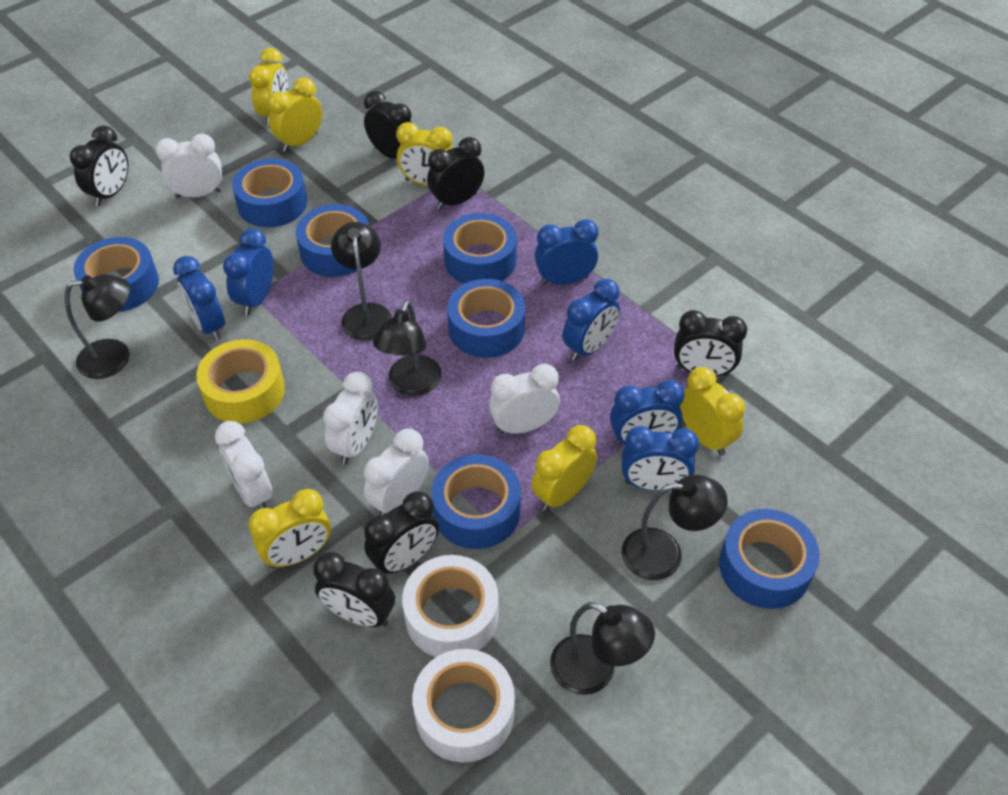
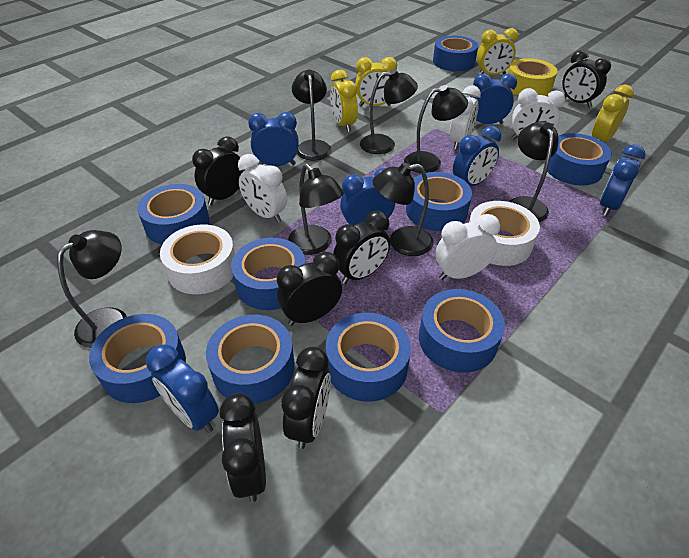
black lamp: 5 -> 7
blue tape: 7 -> 9
white clock: 5 -> 4
yellow clock: 6 -> 4

